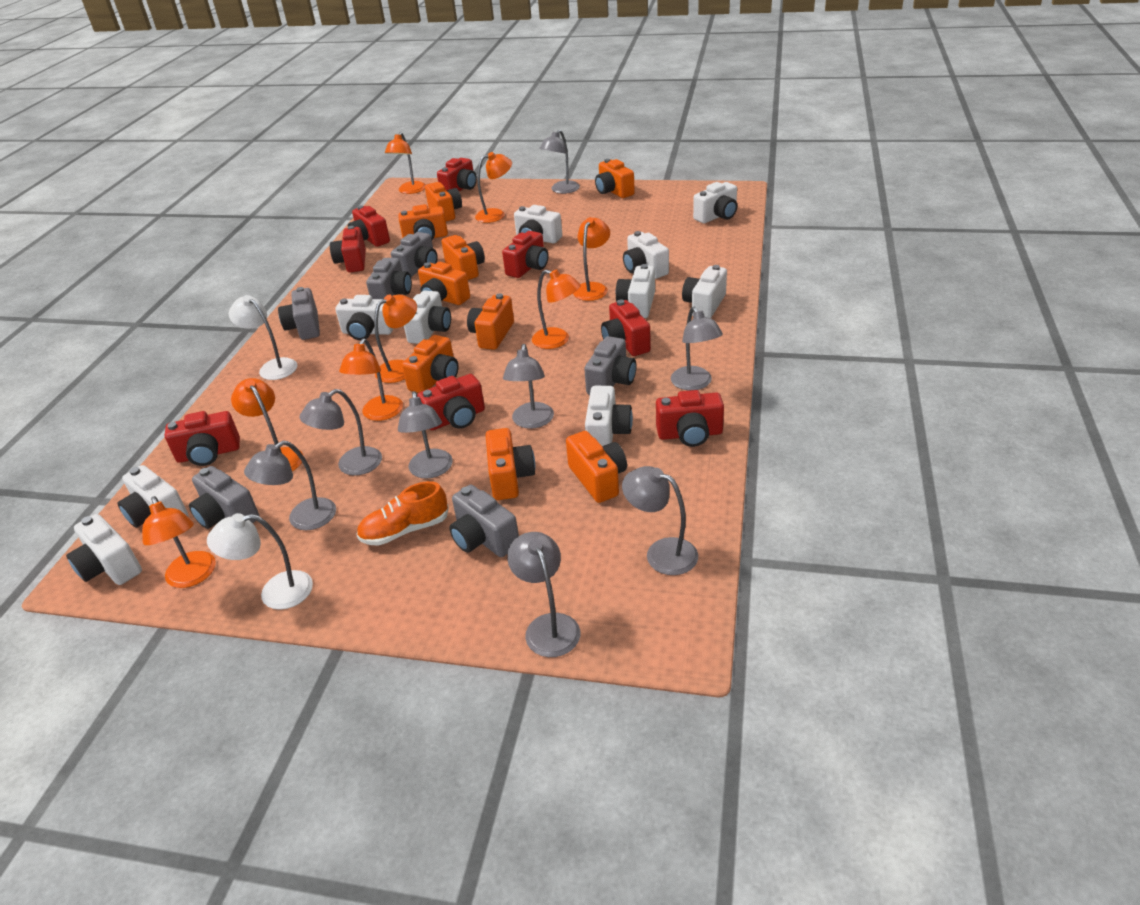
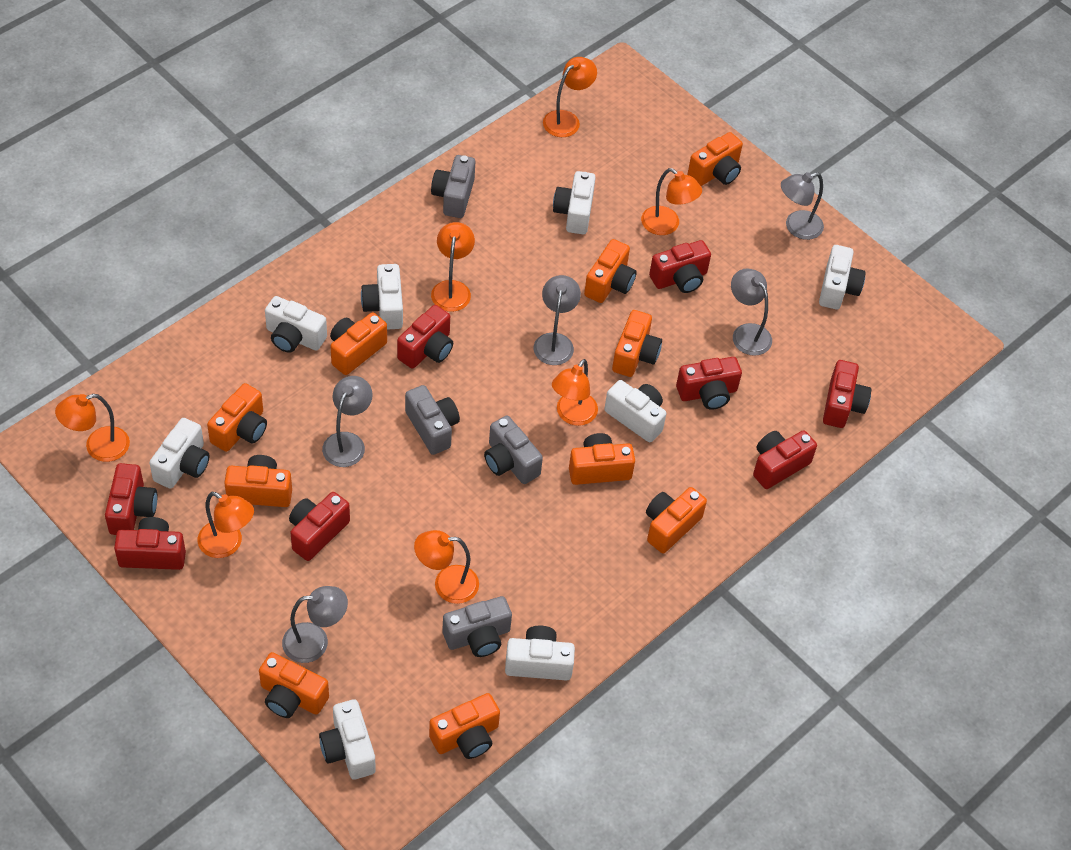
grey camera: 6 -> 4
grey lamp: 8 -> 5
orange camera: 9 -> 10
orange lamp: 8 -> 7
orange shoe: 1 -> 0
white camera: 10 -> 8
white lamp: 2 -> 0

